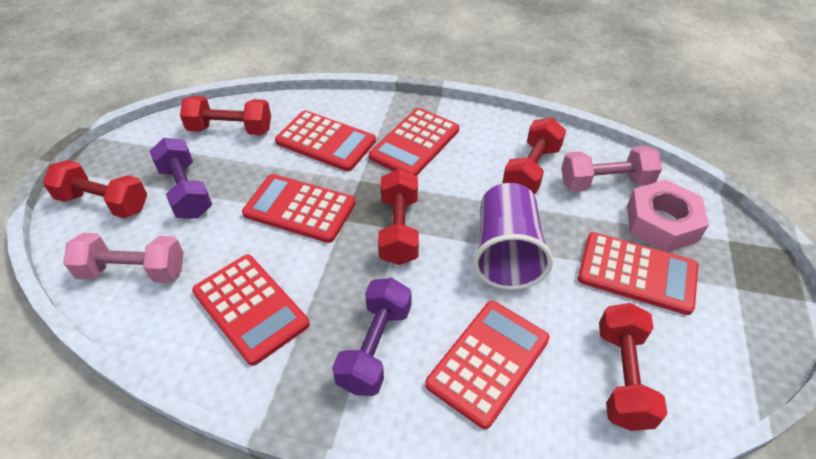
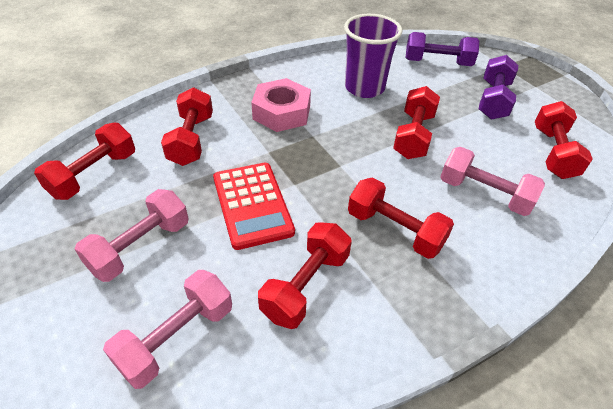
pink dumbbell: 2 -> 3
red calculator: 6 -> 1
red dumbbell: 5 -> 6

